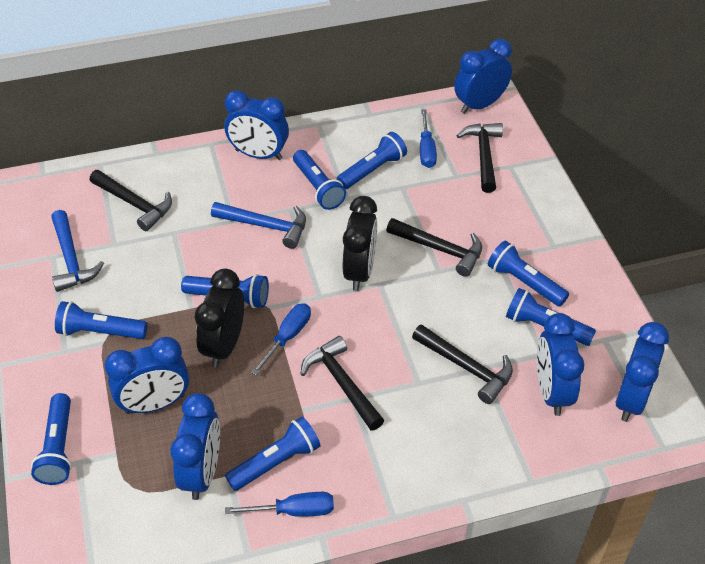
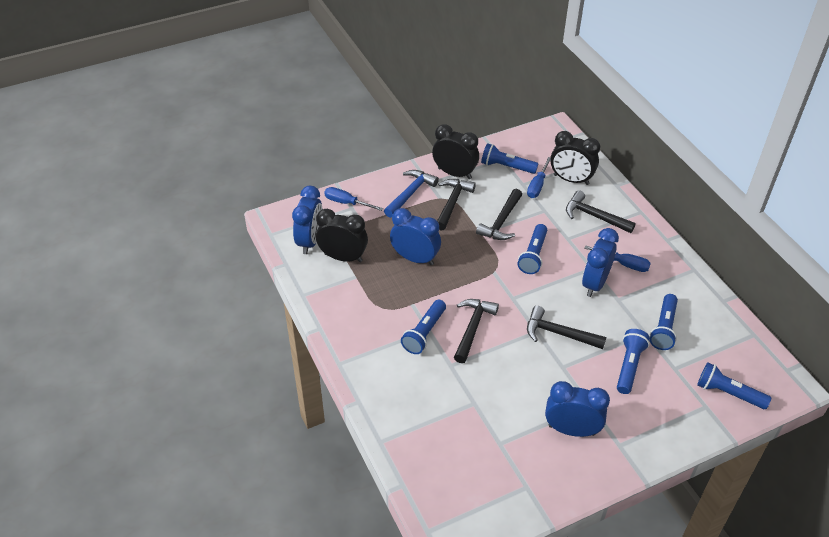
black clock: 2 -> 3
blue clock: 6 -> 4
blue flashlight: 8 -> 6
blue hammer: 2 -> 1

